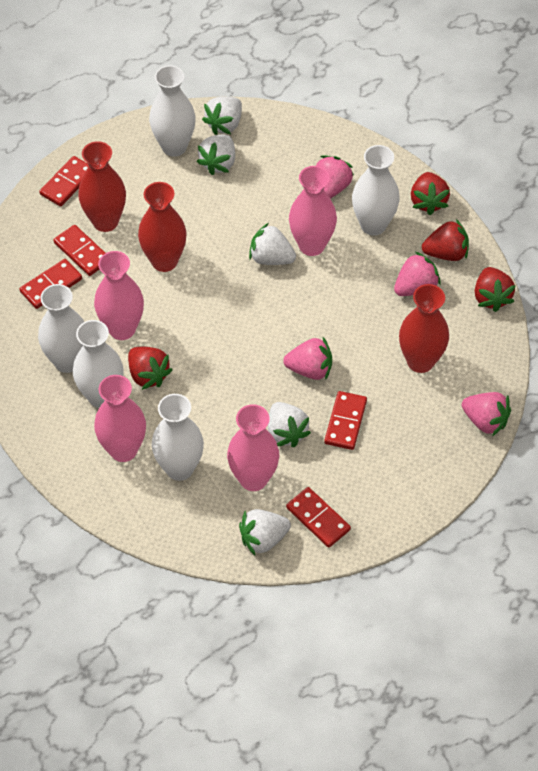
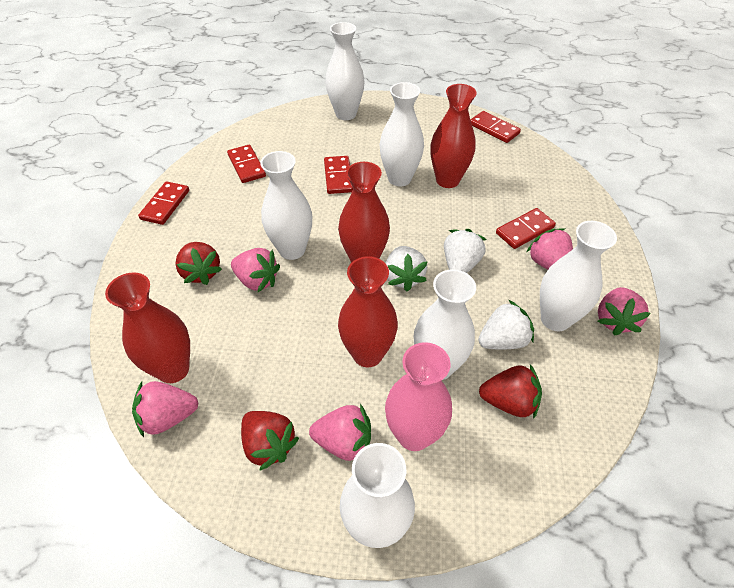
pink strawberry: 4 -> 5
pink vase: 4 -> 1
red strawberry: 4 -> 3
red vase: 3 -> 4
white strawberry: 5 -> 3
white vase: 5 -> 6

